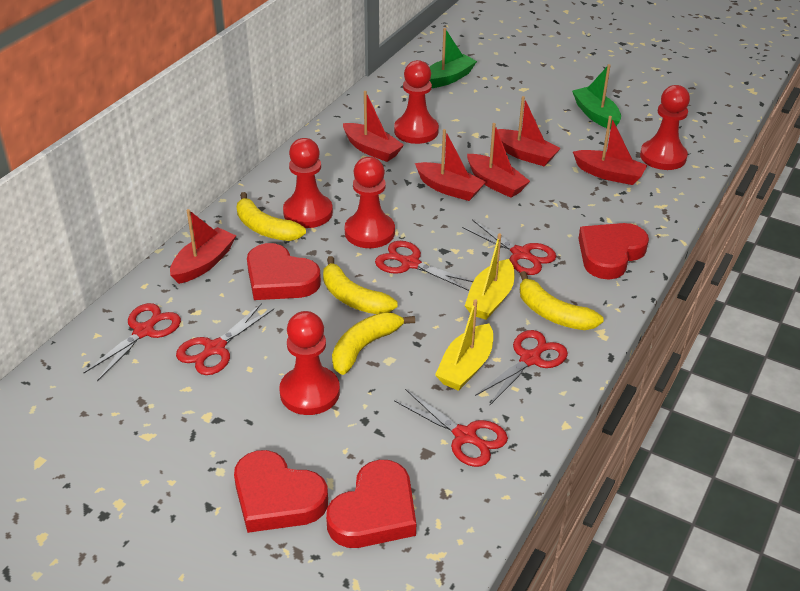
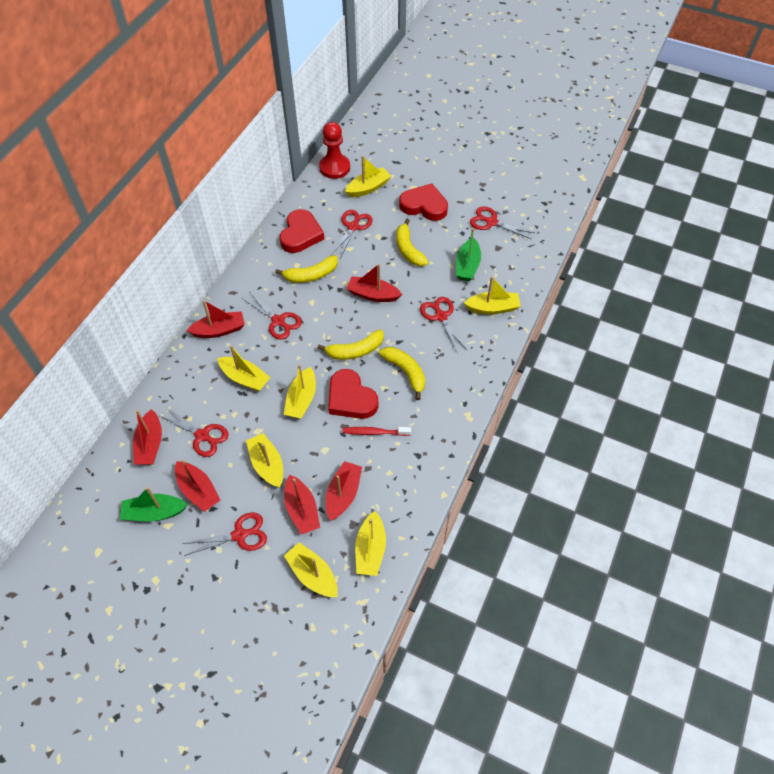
red heart: 4 -> 3
red pawn: 5 -> 1
red toothbrush: 0 -> 1
yellow boat: 2 -> 7

